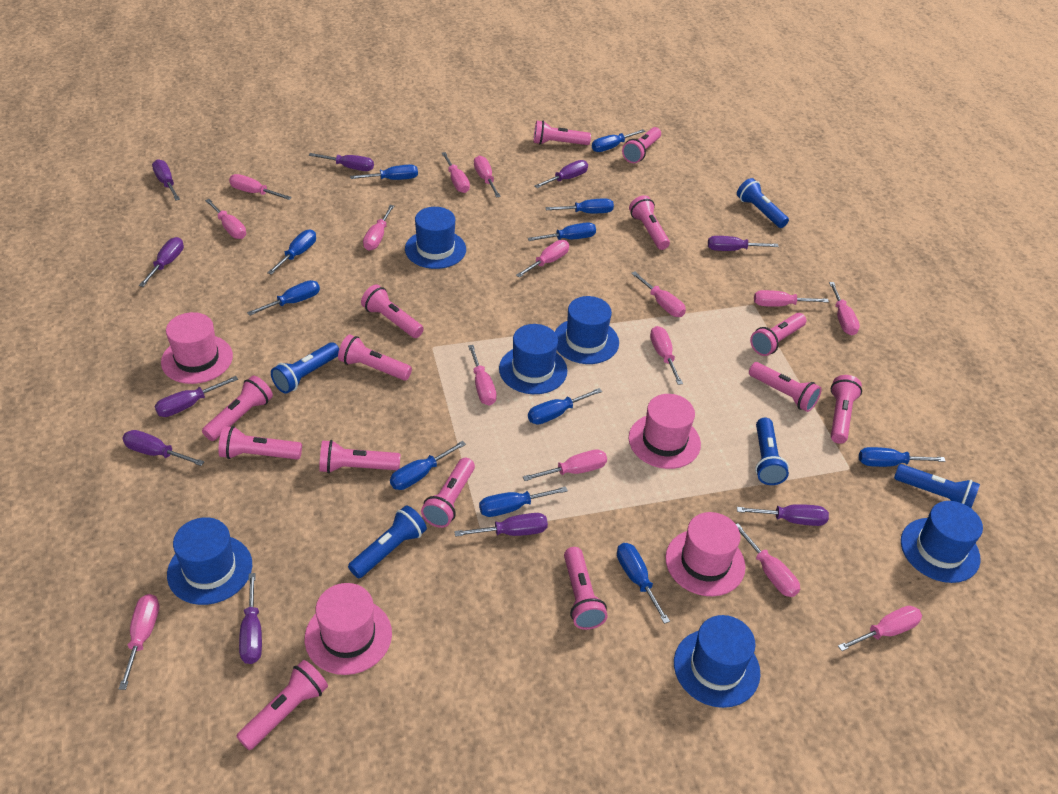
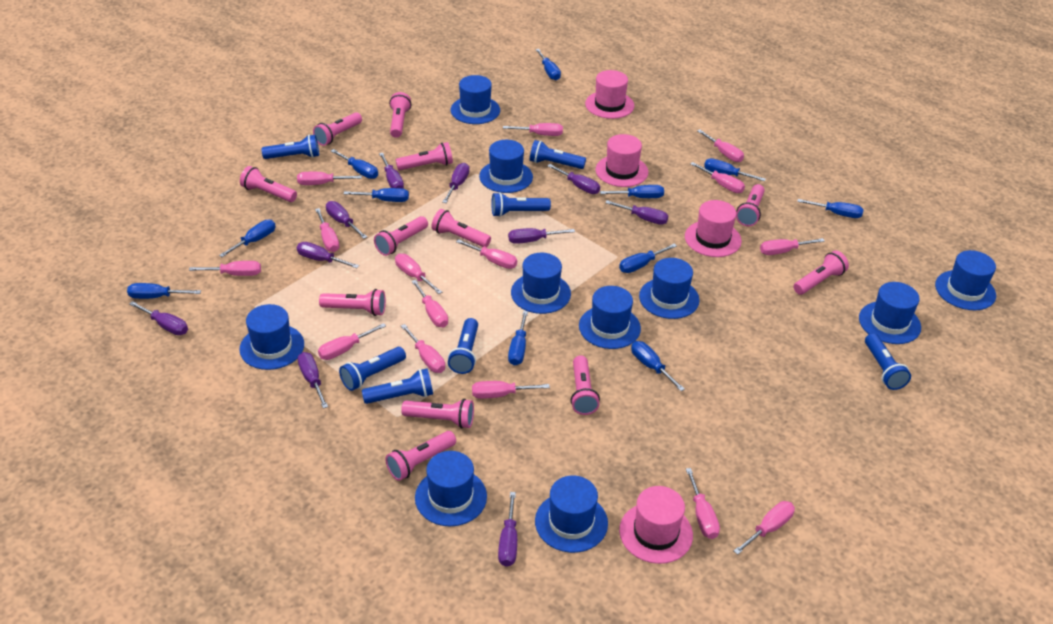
blue flashlight: 5 -> 7
blue hat: 6 -> 10
pink flashlight: 14 -> 12

